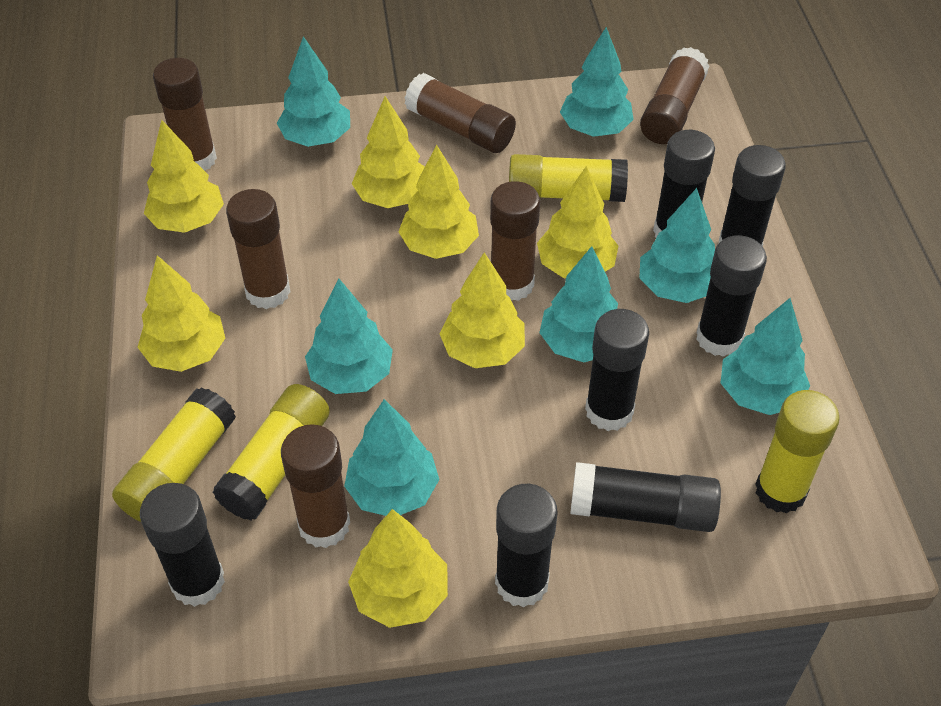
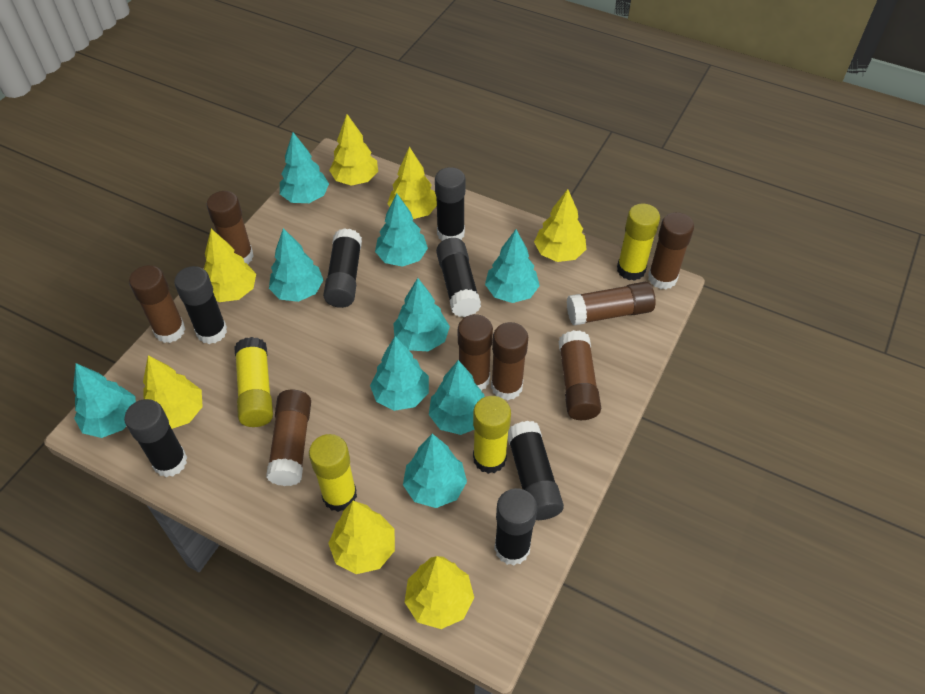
brown glue stick: 6 -> 8
turquoise tree: 7 -> 9

